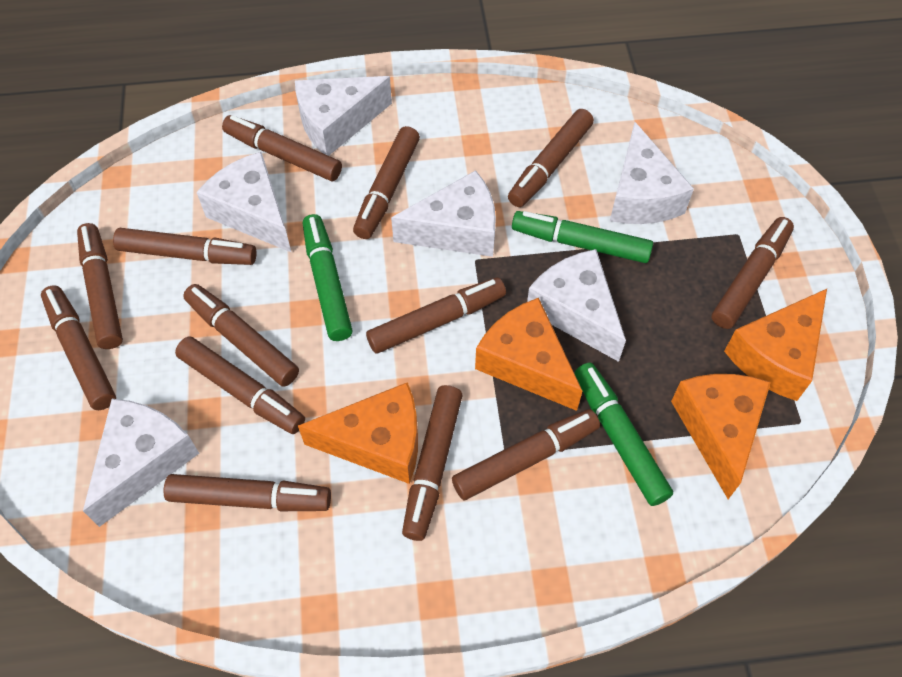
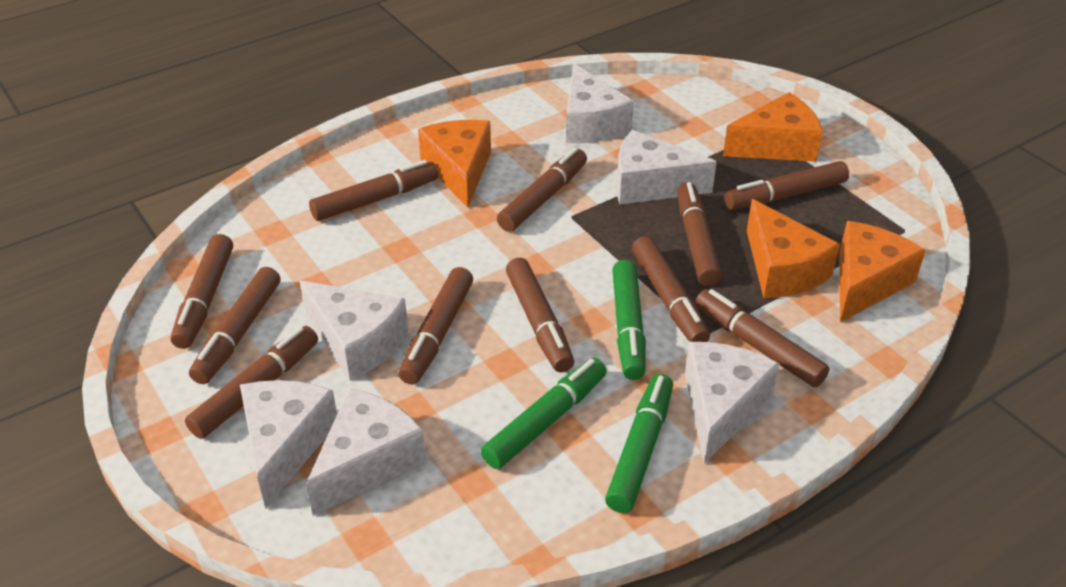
brown marker: 13 -> 11

